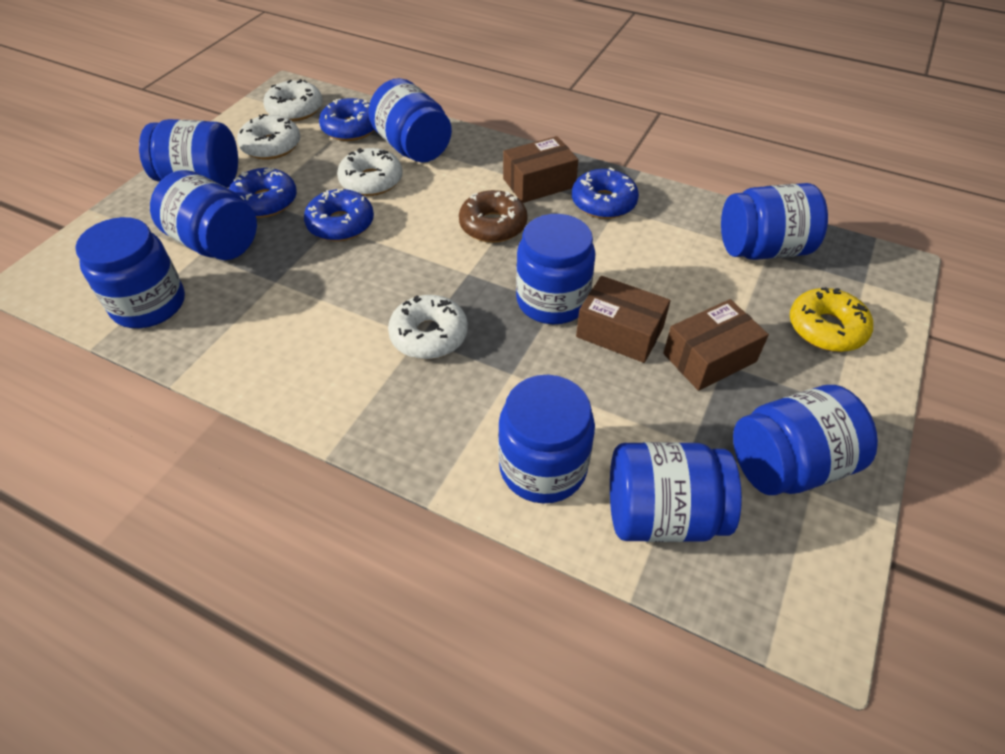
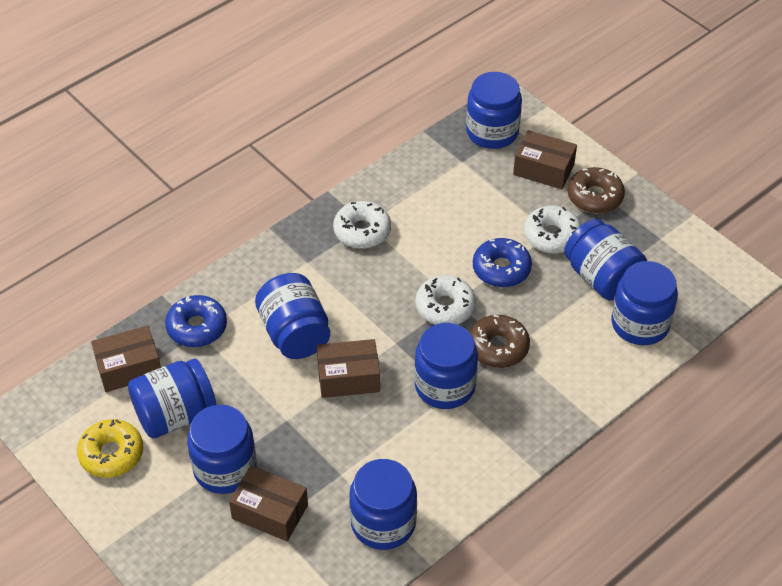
blue donut: 4 -> 2
blue jar: 9 -> 8
brown box: 3 -> 4
brown donut: 1 -> 2
white donut: 4 -> 3

